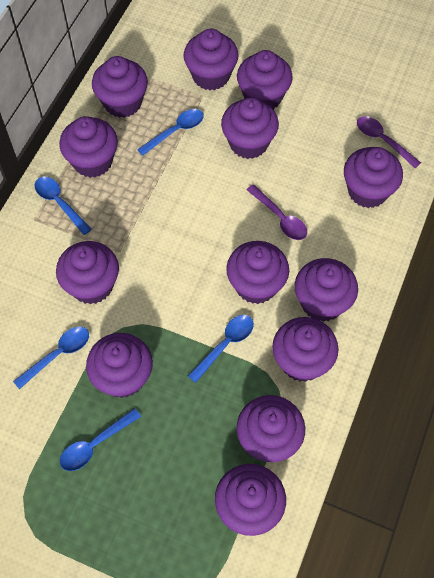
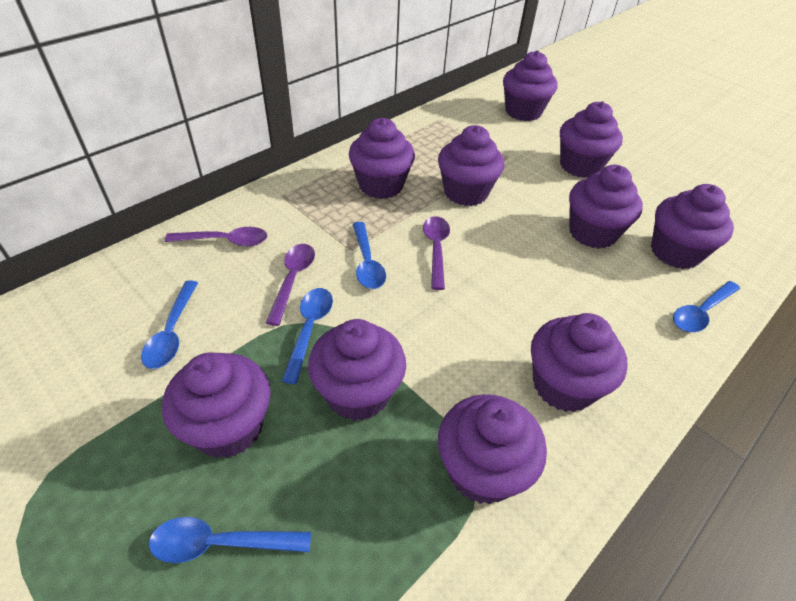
purple cupcake: 13 -> 10
purple spoon: 2 -> 3

